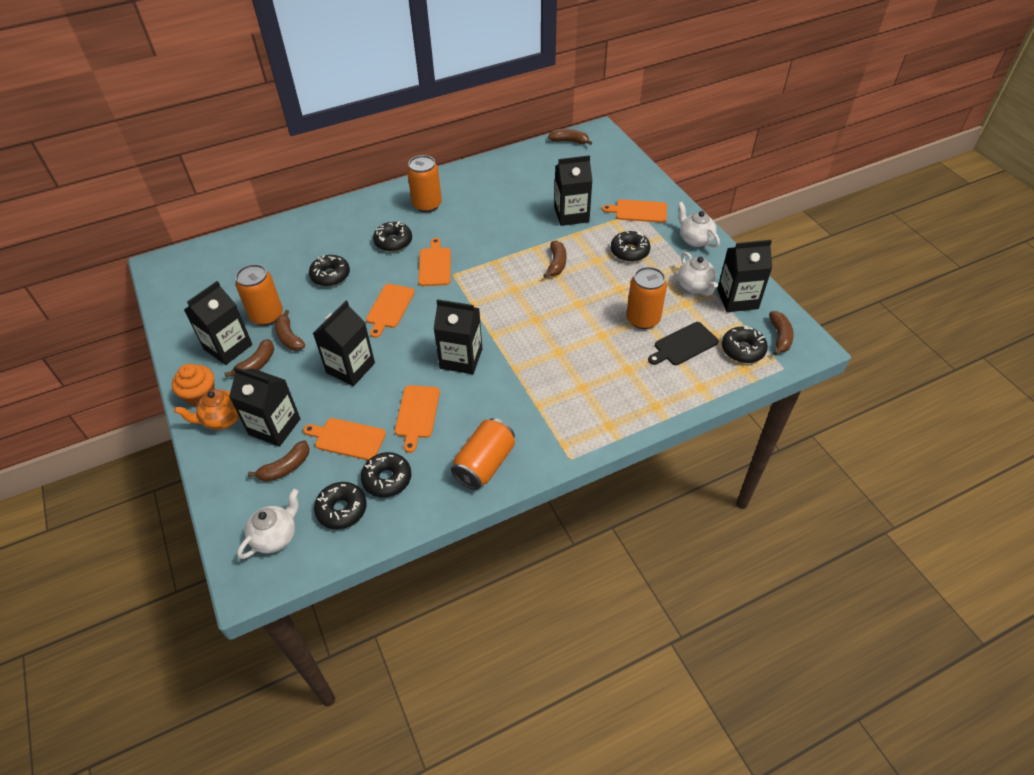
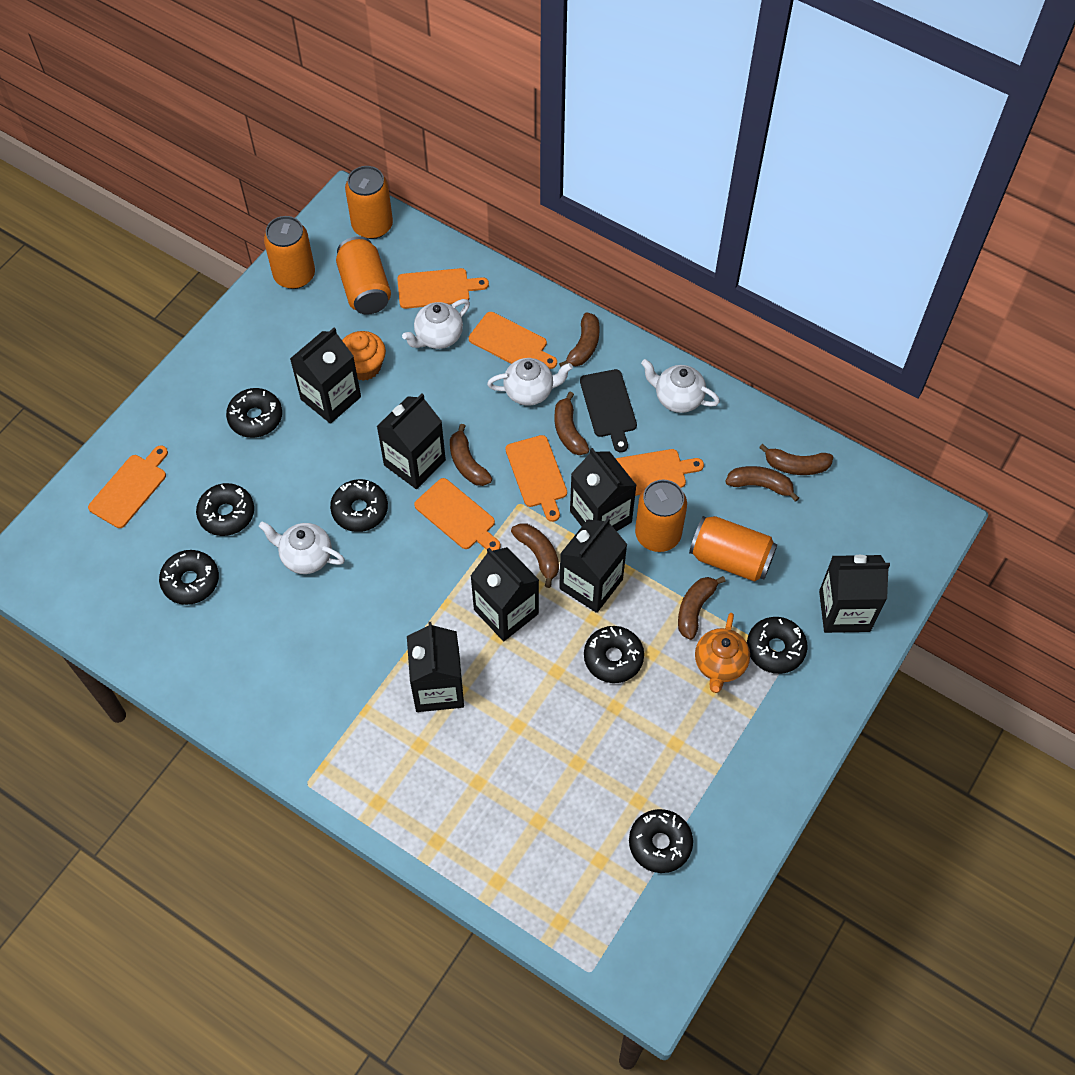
black carton: 6 -> 7
black donut: 6 -> 7
brown banana: 6 -> 7
orange can: 4 -> 5
orange cutting board: 5 -> 6
white teapot: 3 -> 4

